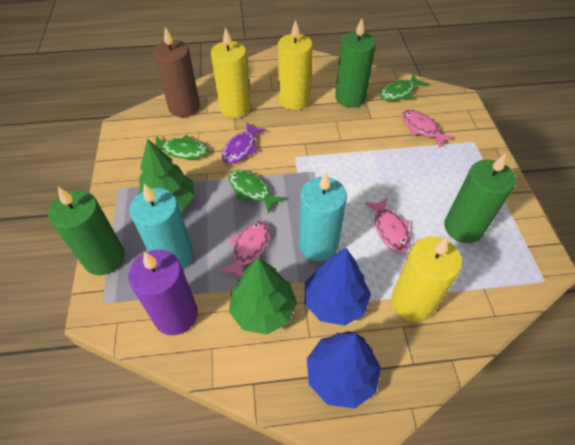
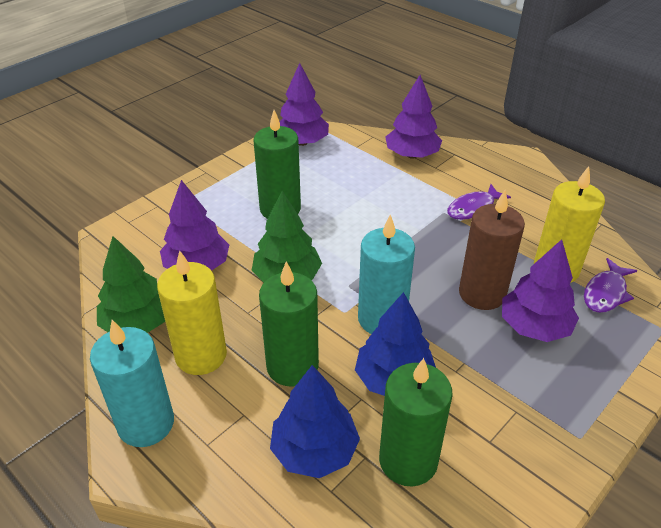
green fish: 3 -> 0
pink fish: 3 -> 0
purple candle: 1 -> 0
purple fish: 1 -> 2
purple tree: 0 -> 4
yellow candle: 3 -> 2

